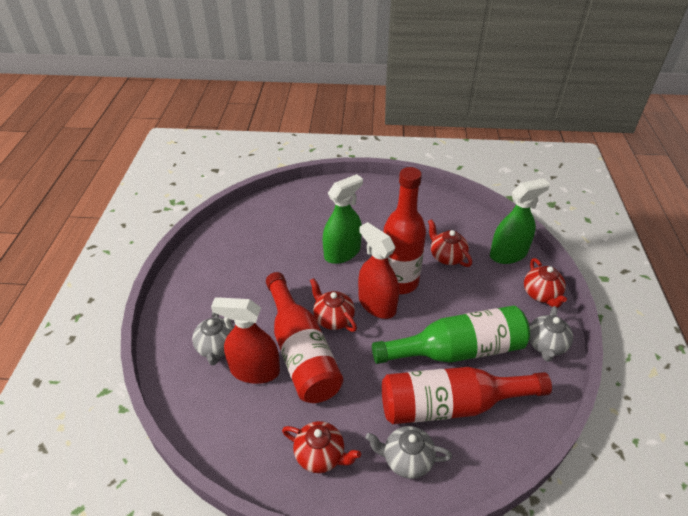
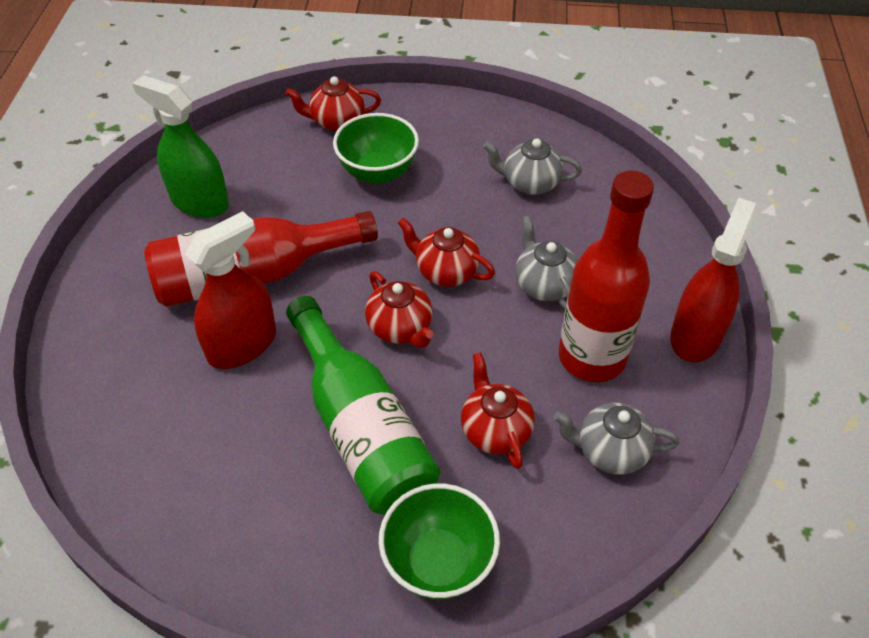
green bowl: 0 -> 2
green spray bottle: 2 -> 1
red bottle: 3 -> 2

